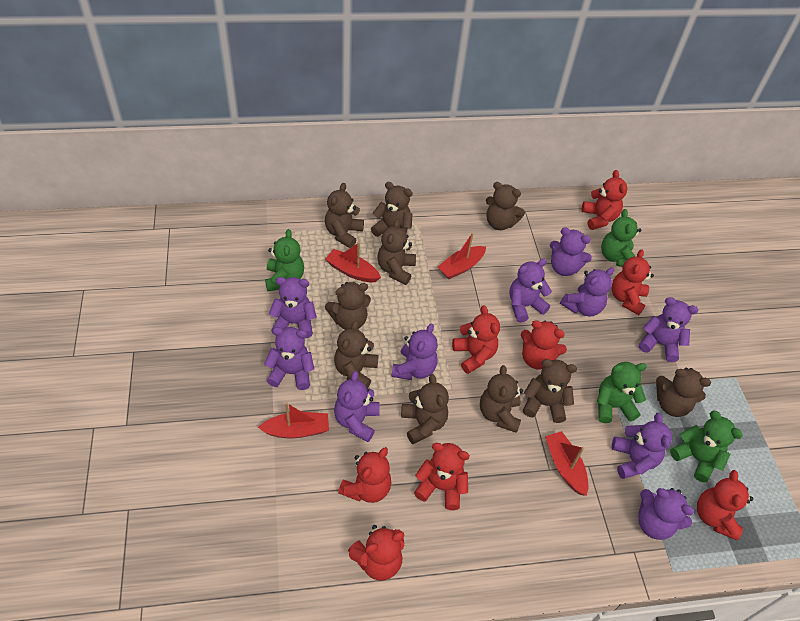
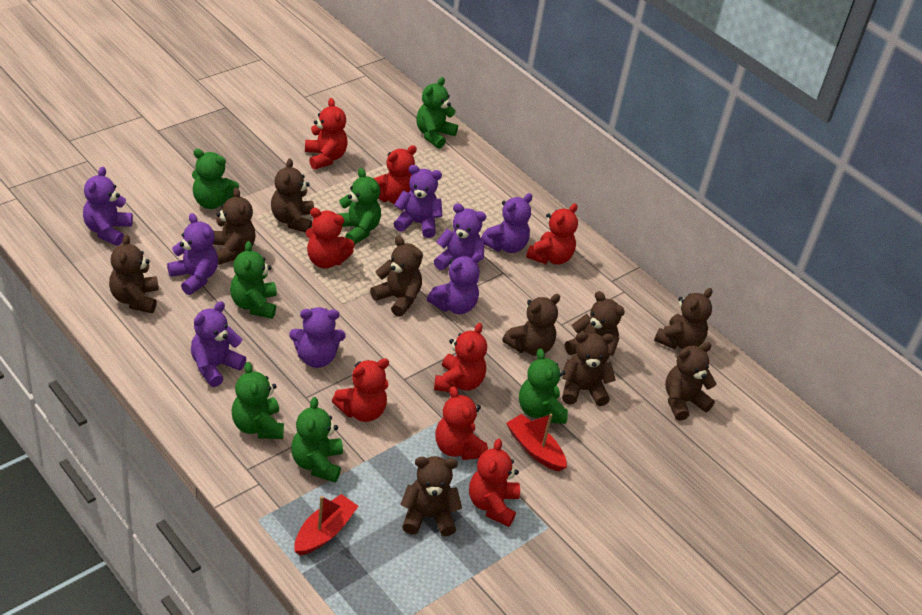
green teddy bear: 4 -> 7
purple teddy bear: 10 -> 8
red boat: 4 -> 2

